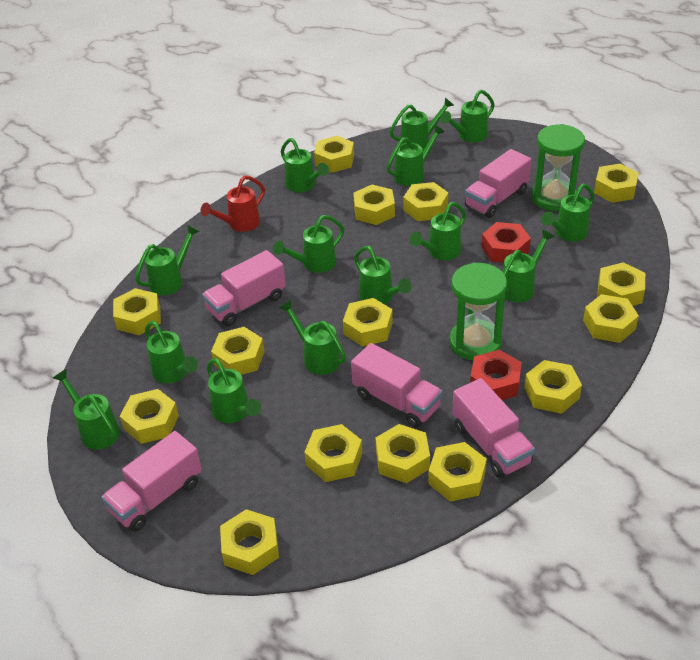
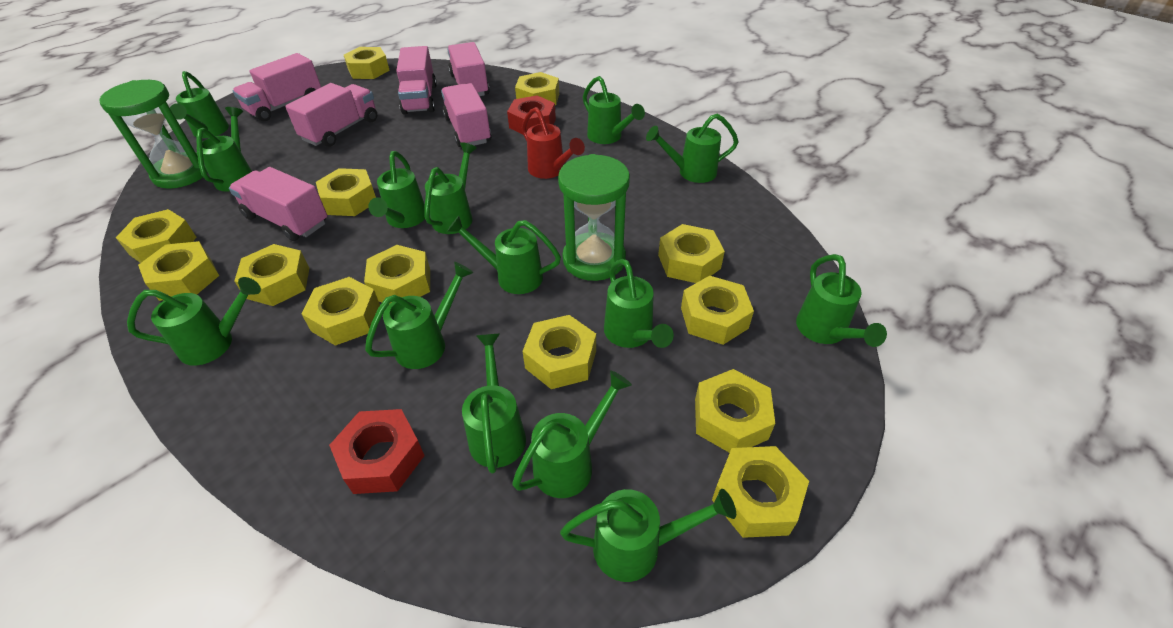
pink truck: 5 -> 6
yellow nut: 15 -> 13

